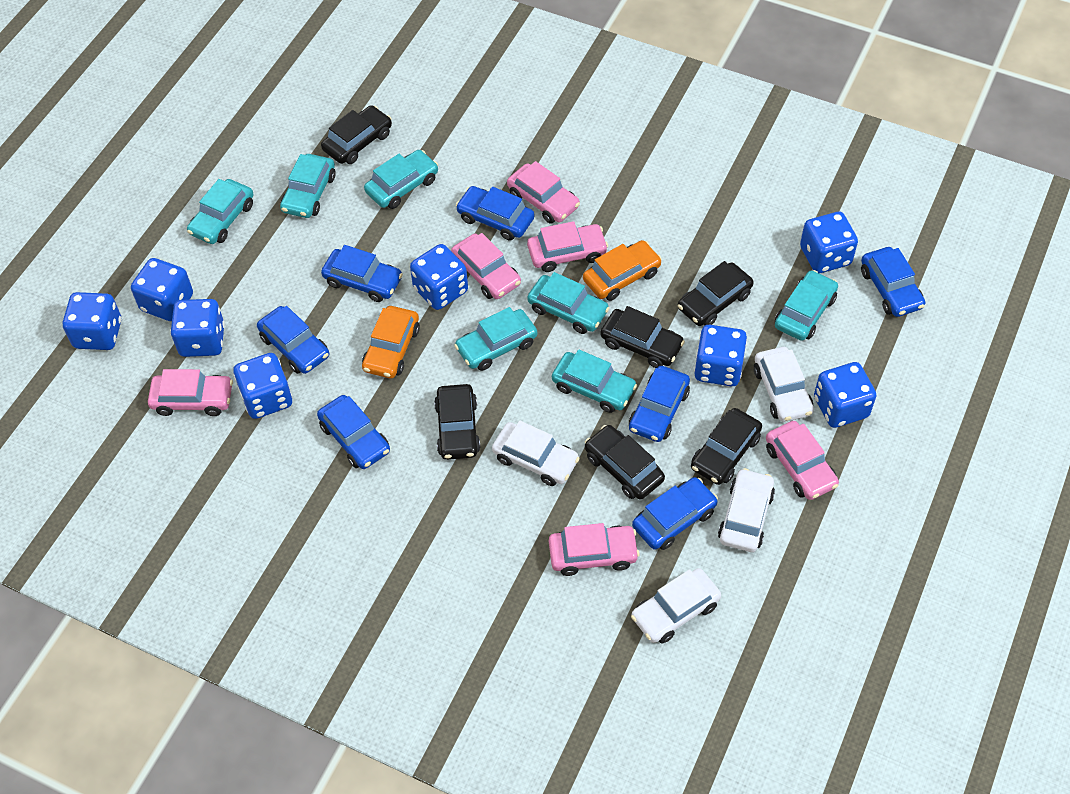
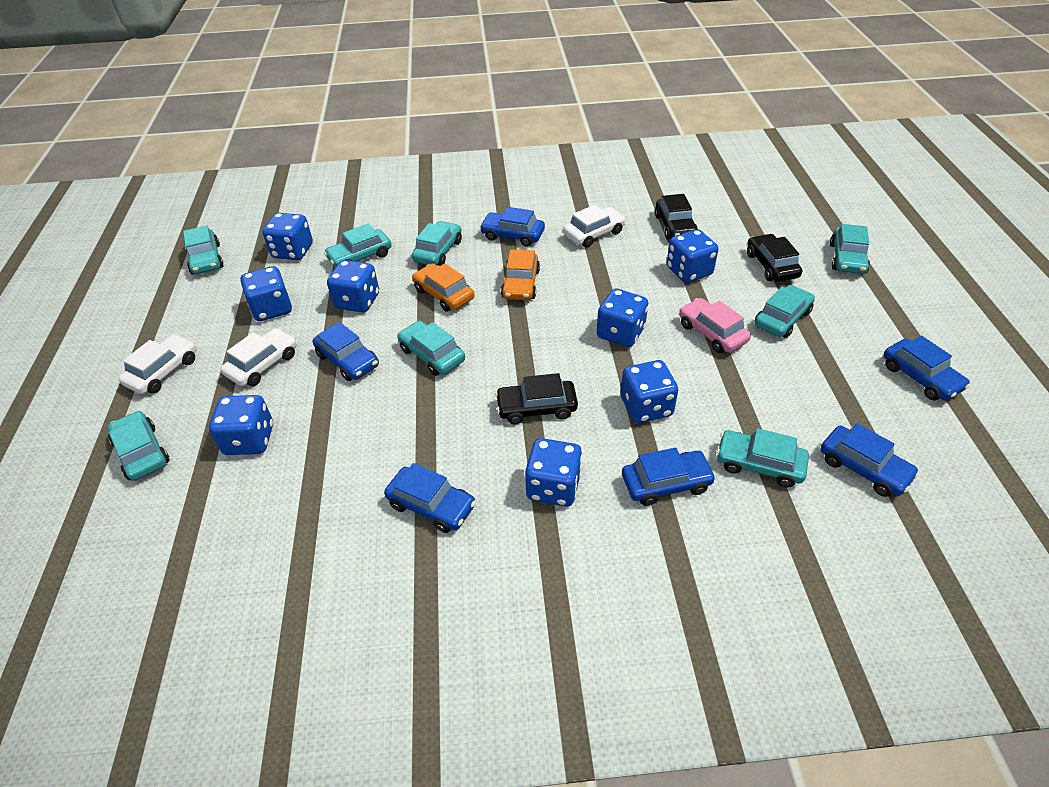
black car: 6 -> 3
blue car: 7 -> 6
pink car: 6 -> 1
turquoise car: 7 -> 8
white car: 4 -> 3

